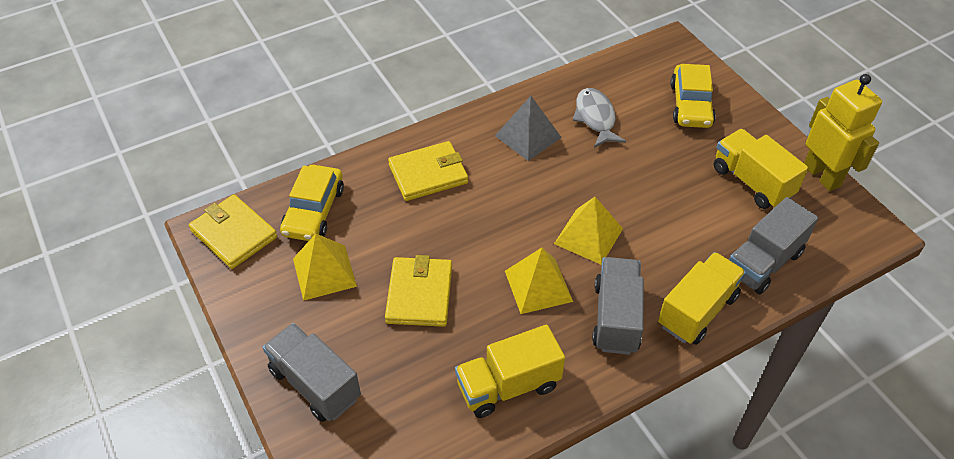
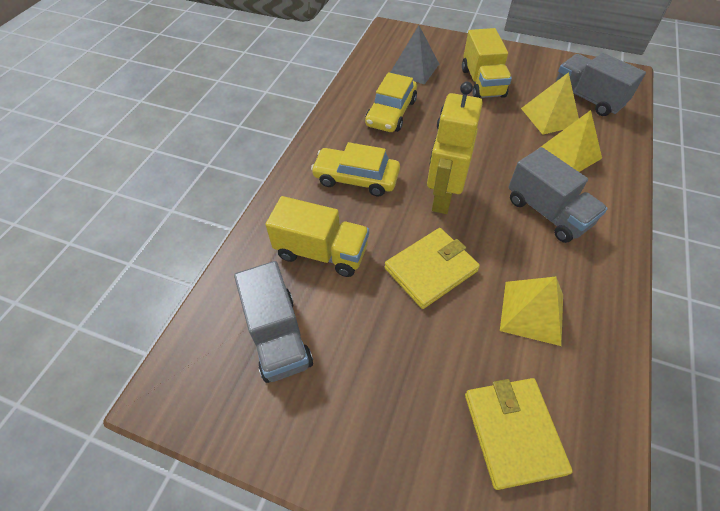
grey fish: 1 -> 0
yellow truck: 3 -> 2
yellow wallet: 3 -> 2

